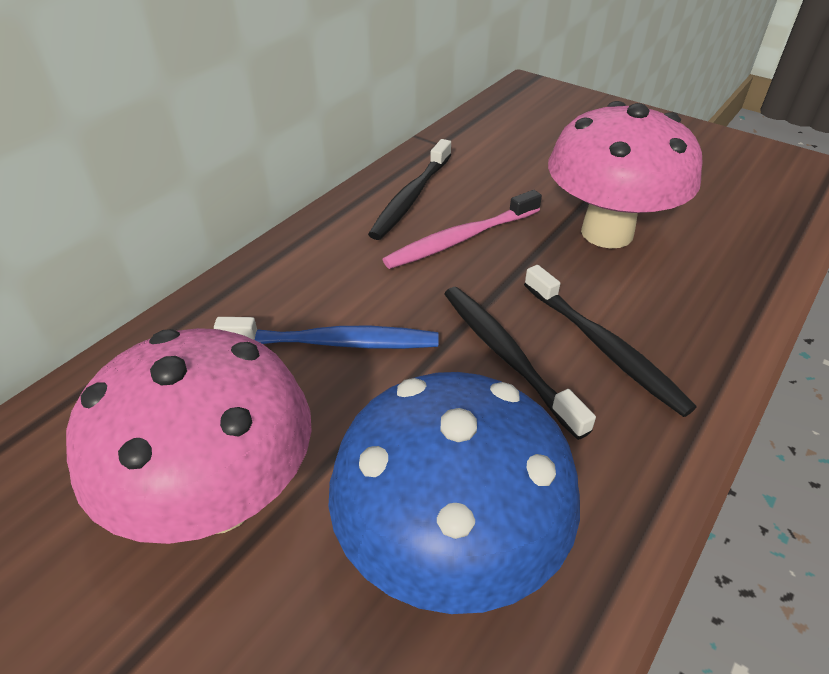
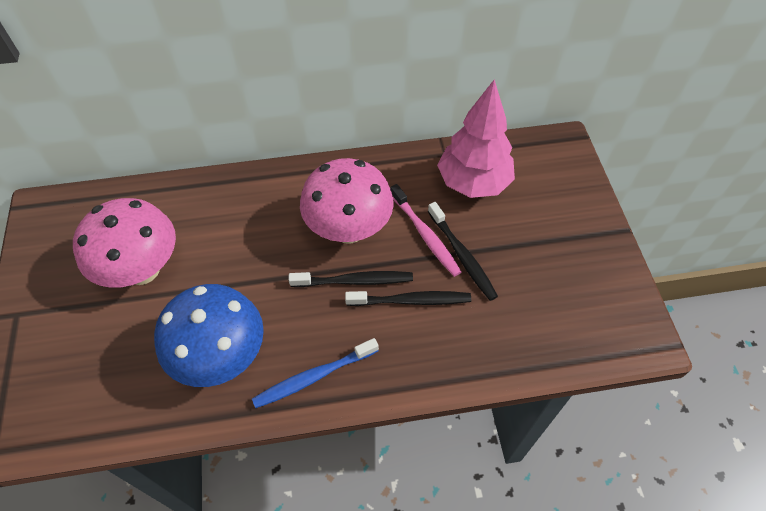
pink tree: 0 -> 1

